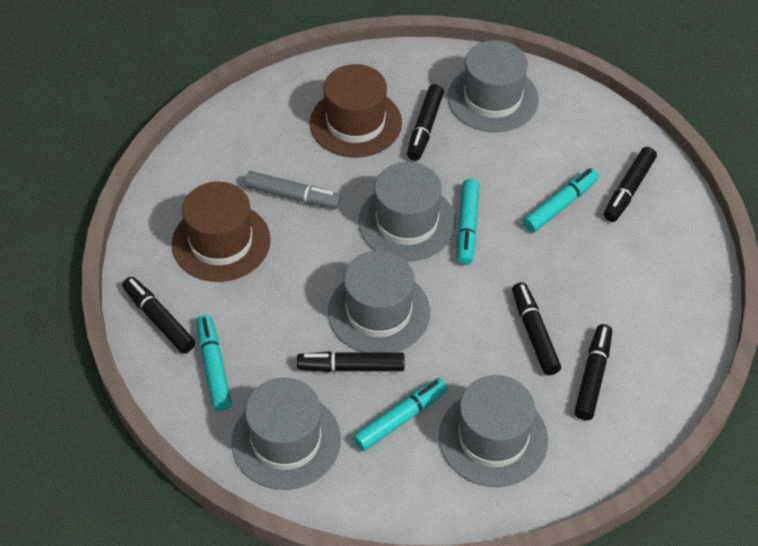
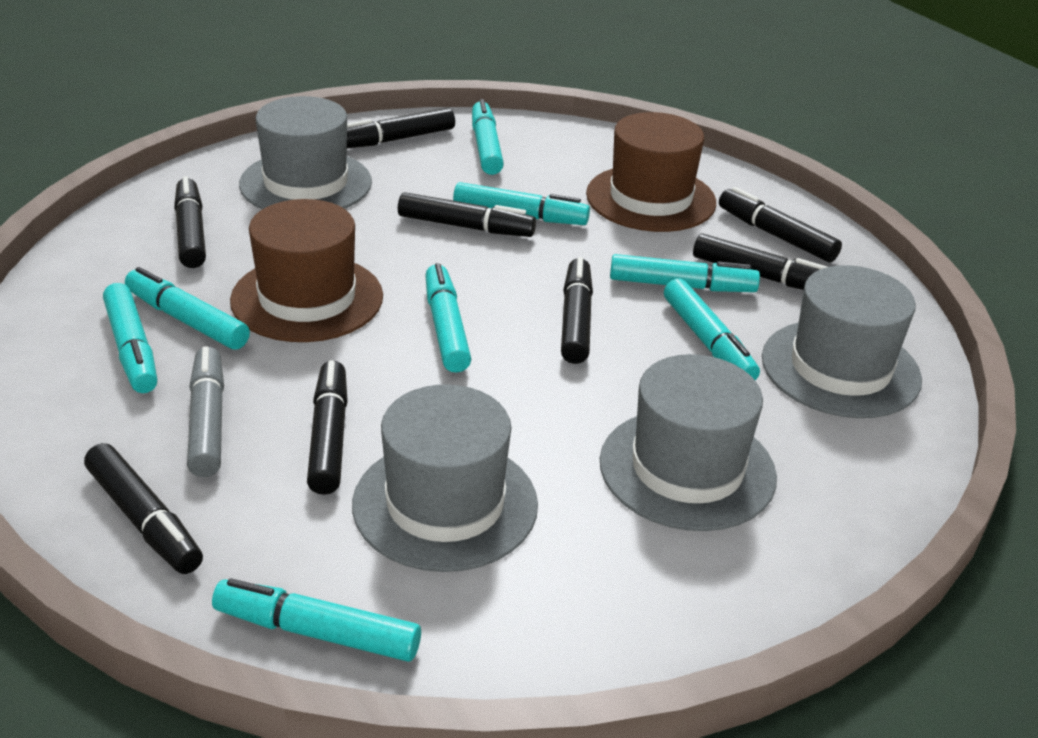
black marker: 6 -> 8
grey hat: 5 -> 4
turquoise marker: 4 -> 8

